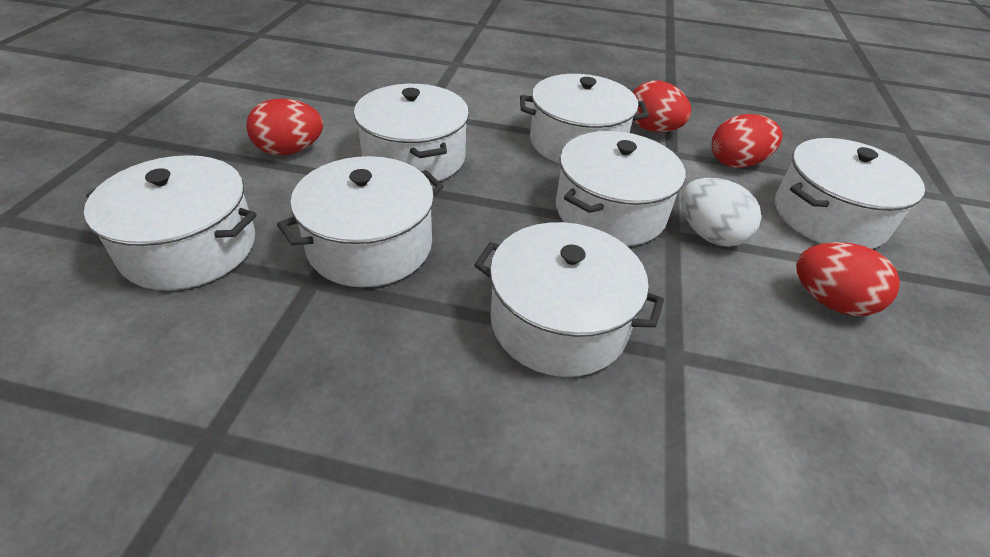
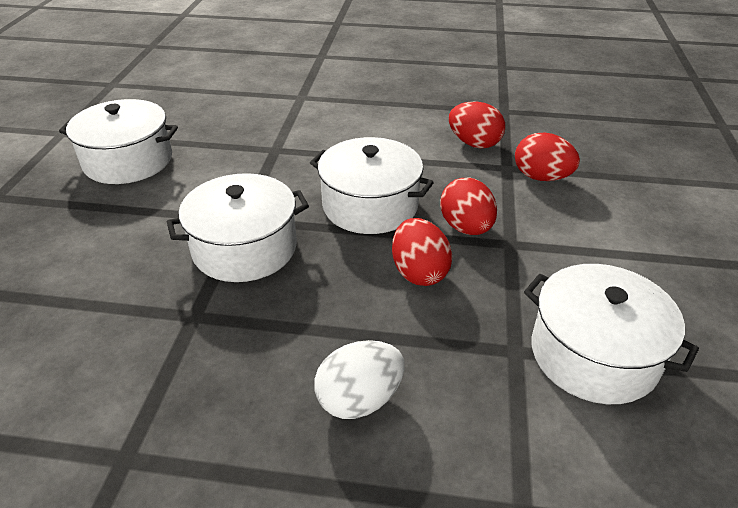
white pot: 7 -> 4

